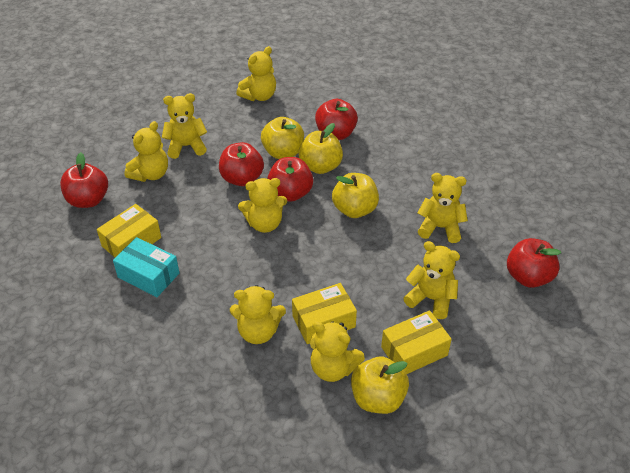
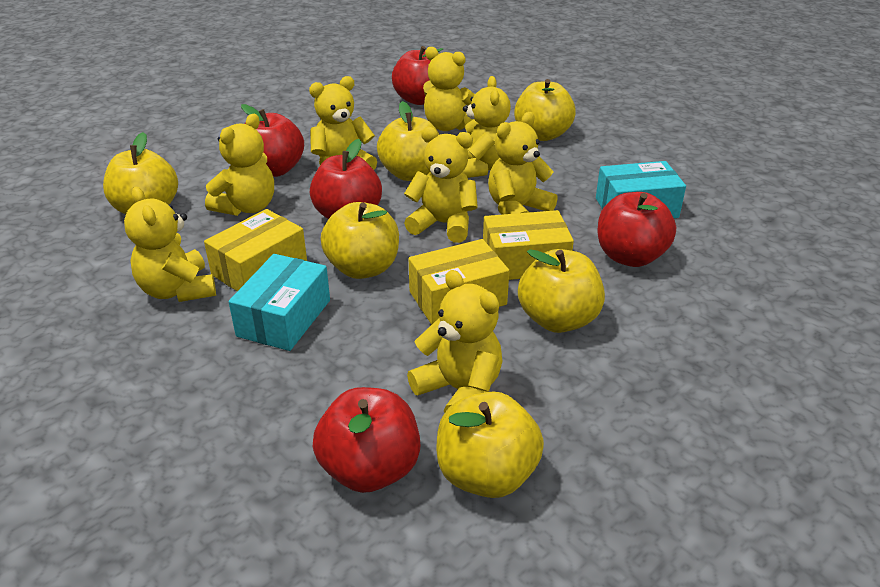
turquoise box: 1 -> 2
yellow apple: 4 -> 6

